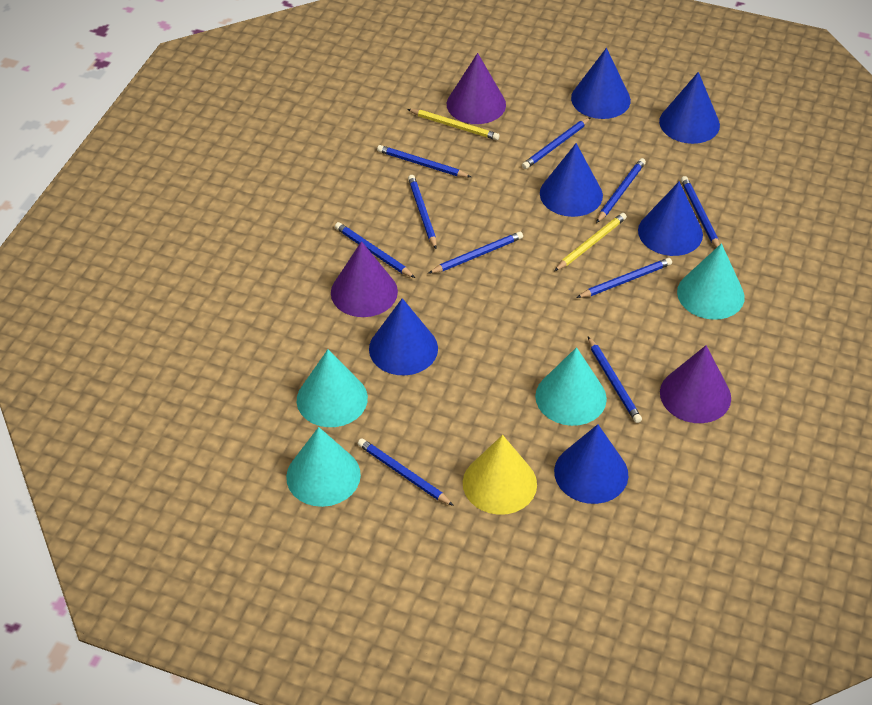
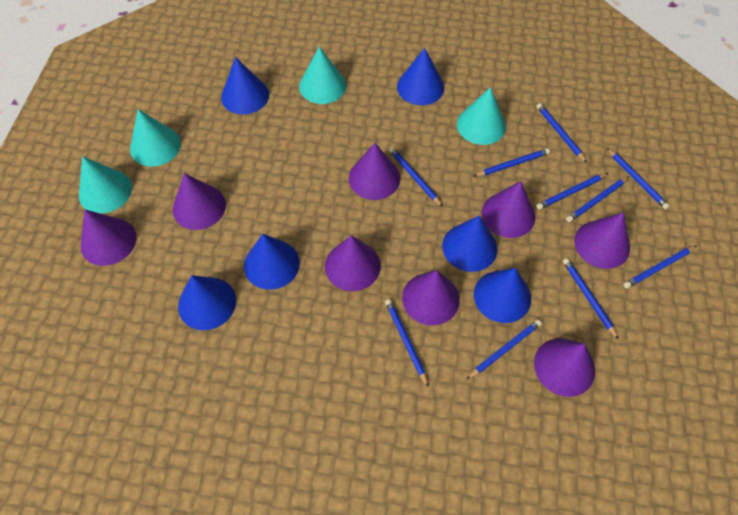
purple cone: 3 -> 8
yellow cone: 1 -> 0
yellow pencil: 2 -> 0

